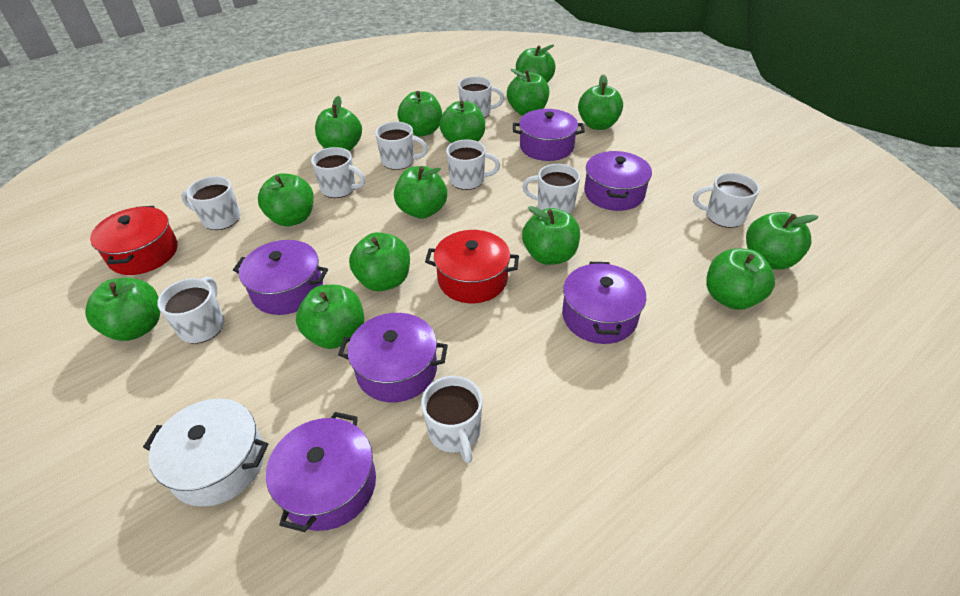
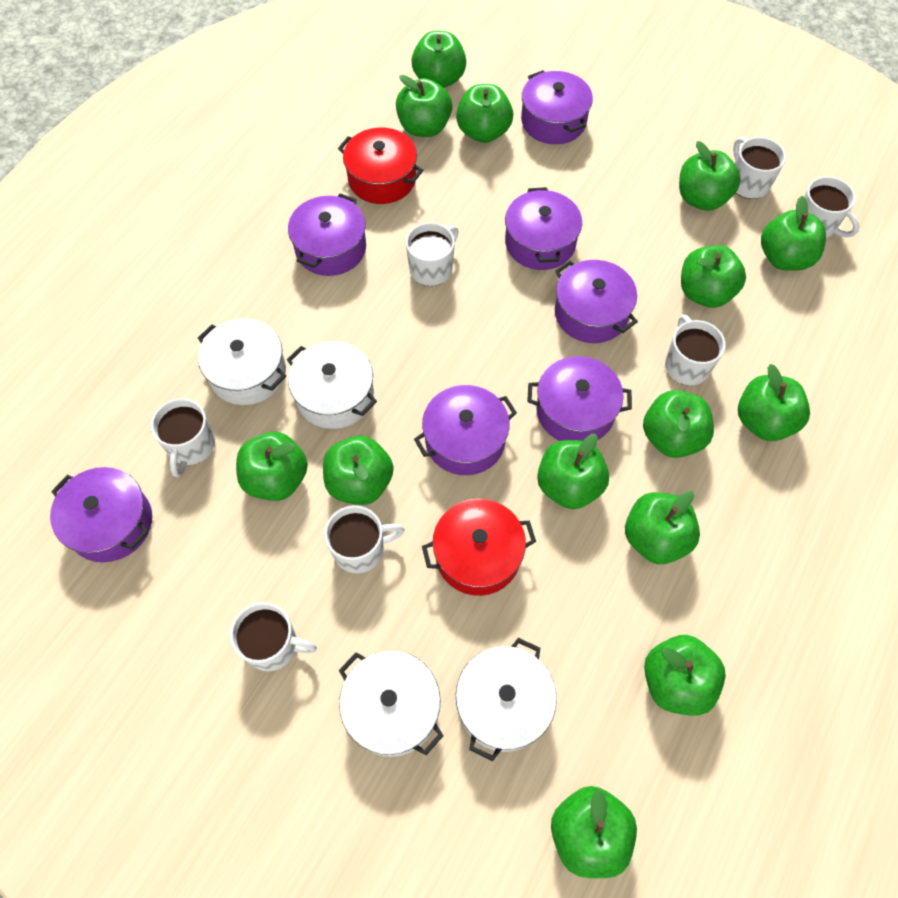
purple pot: 6 -> 7
white mug: 9 -> 7
white pot: 1 -> 4

